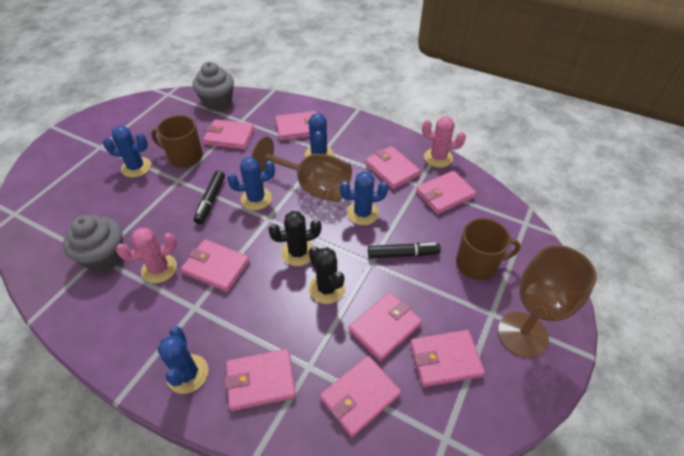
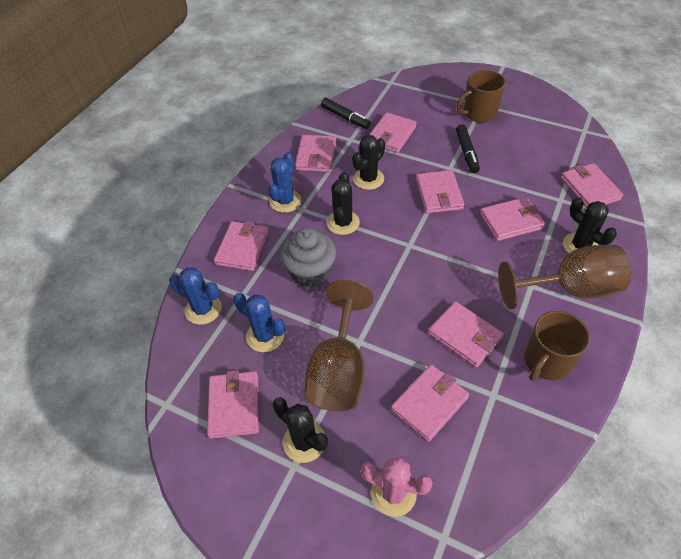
black cactus: 2 -> 4
blue cactus: 5 -> 3
grey cupcake: 2 -> 1
pink cactus: 2 -> 1

